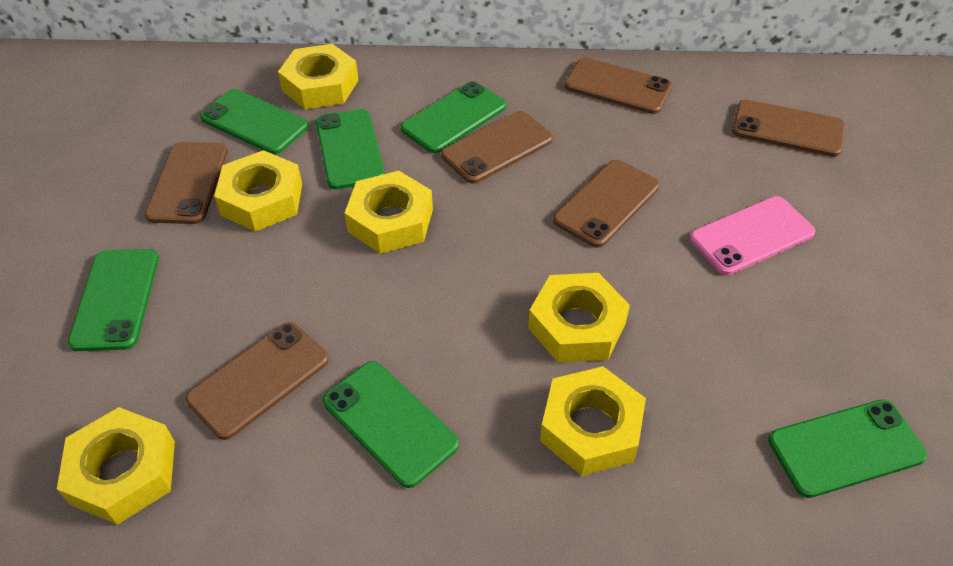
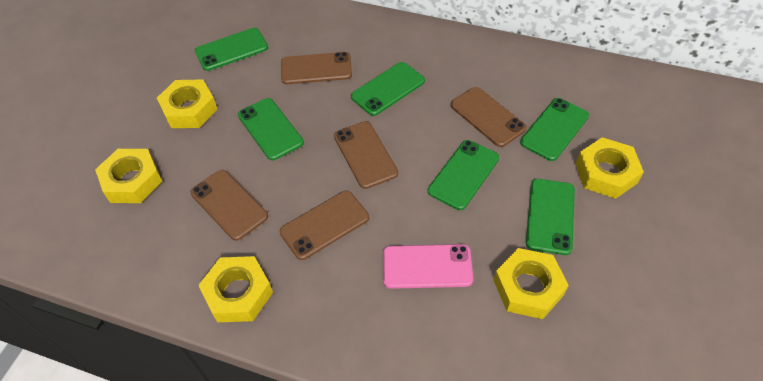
brown phone: 6 -> 5
yellow nut: 6 -> 5

